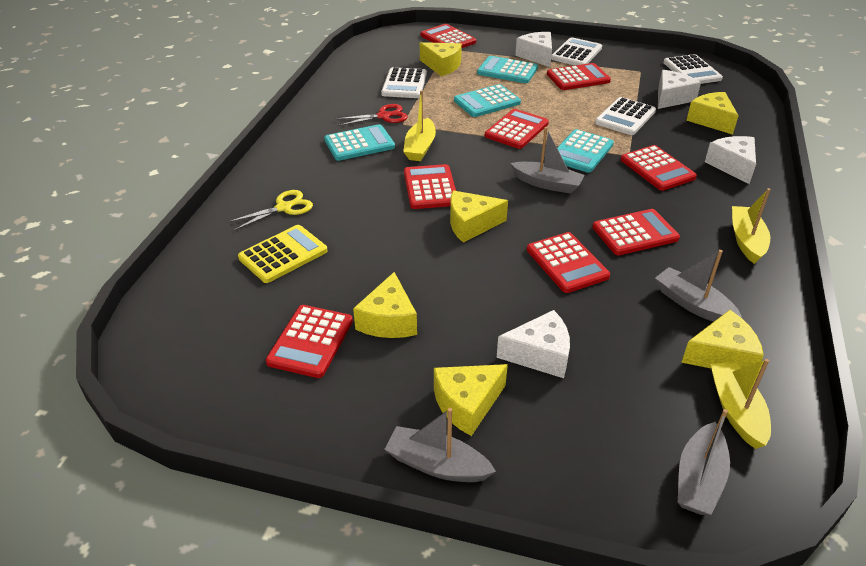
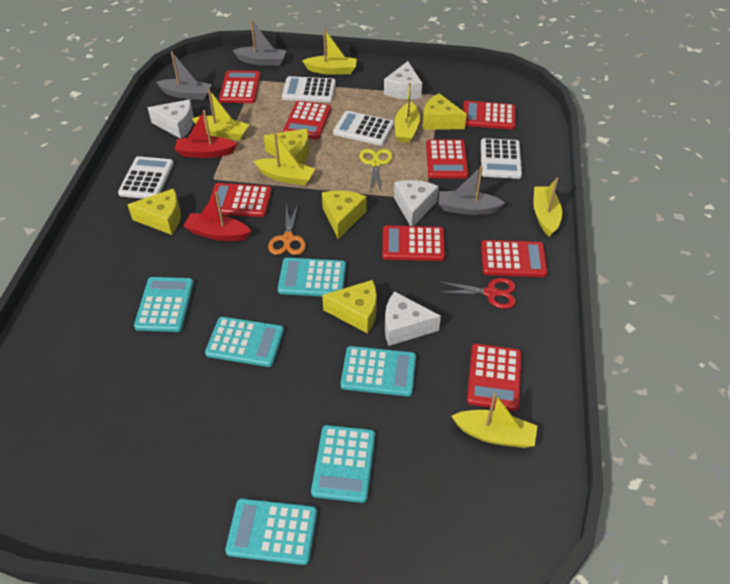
grey boat: 4 -> 3
orange scissors: 0 -> 1
red boat: 0 -> 2
turquoise calculator: 4 -> 6
yellow boat: 3 -> 6
yellow calculator: 1 -> 0
yellow cheese: 6 -> 5

